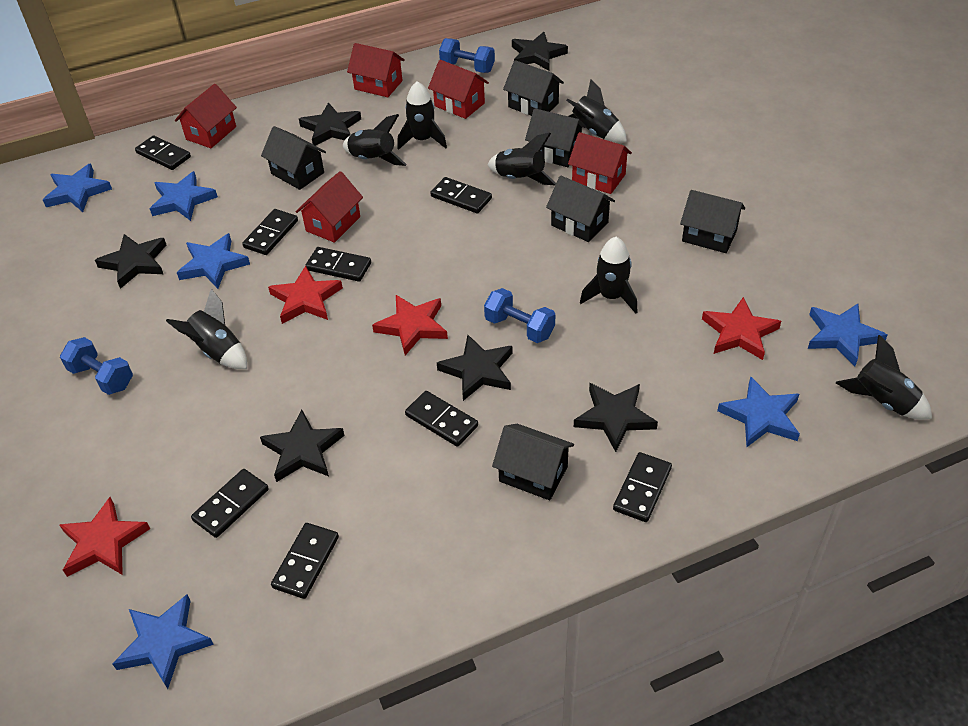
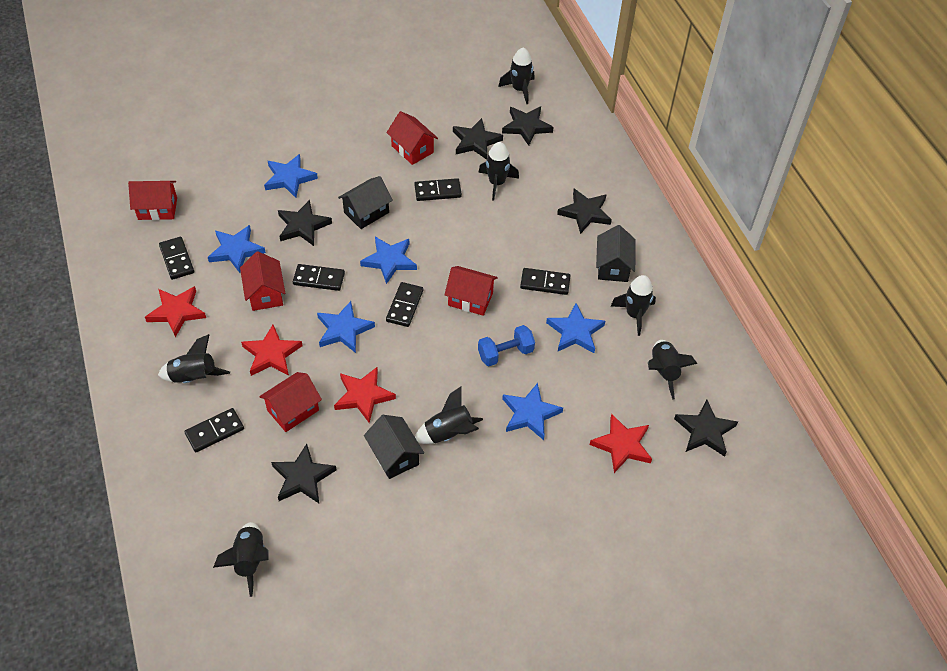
black domino: 8 -> 6
black house: 6 -> 3
blue dumbbell: 3 -> 1

